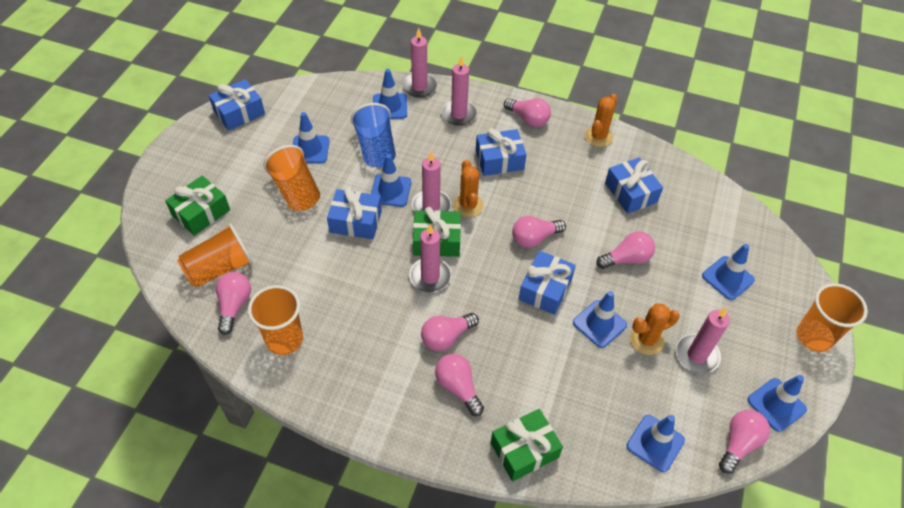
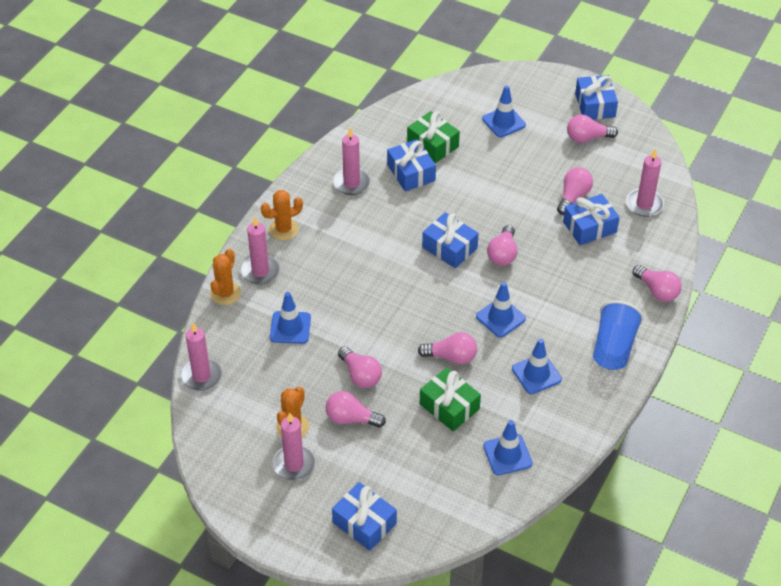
blue traffic cone: 7 -> 5
green gift: 3 -> 2
orange cup: 4 -> 0

